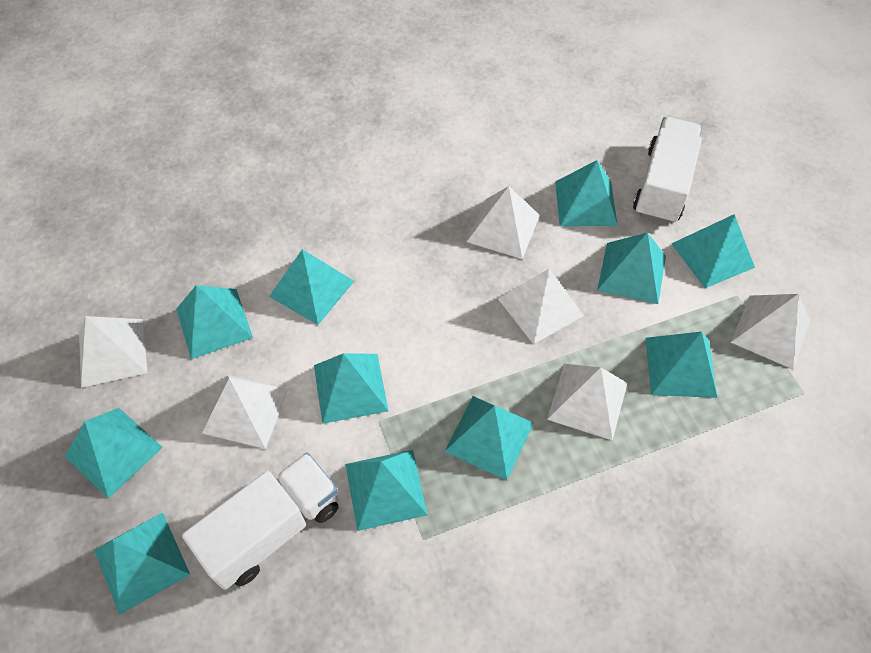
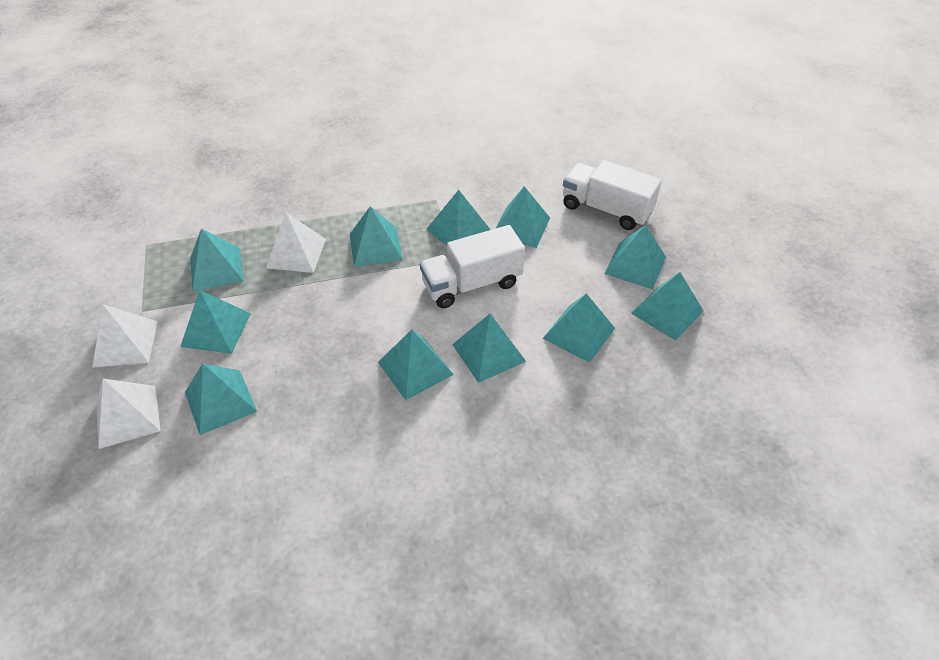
white pyramid: 6 -> 3

